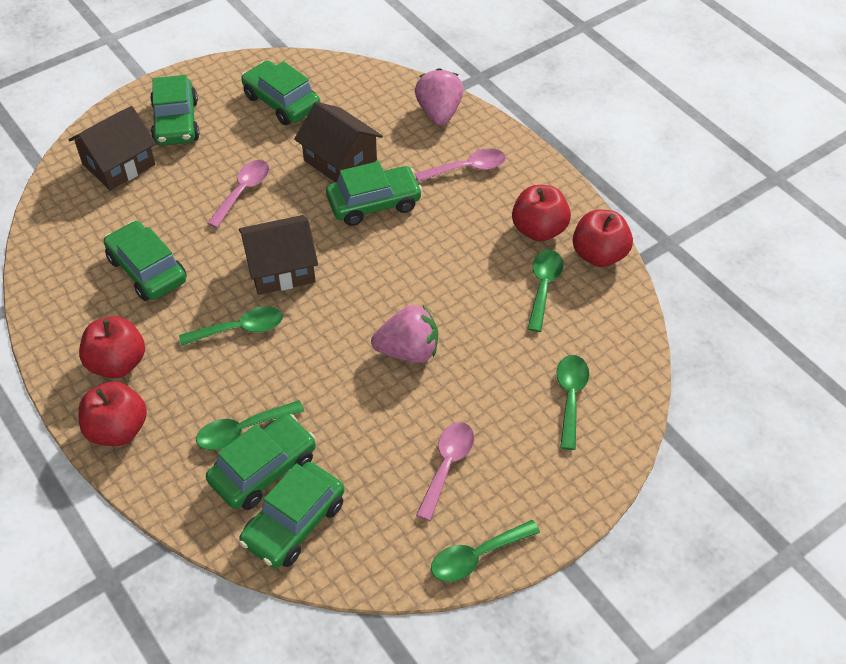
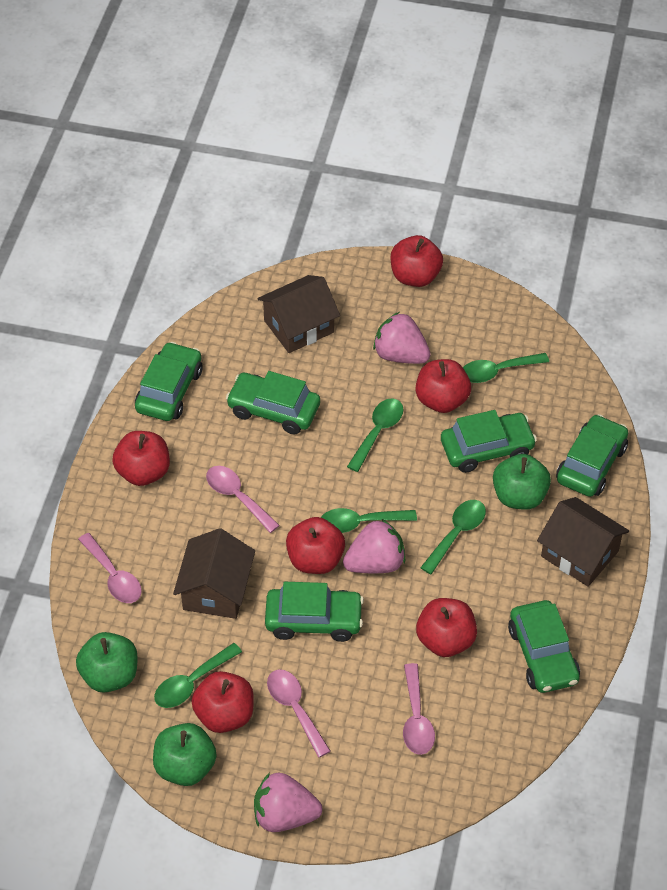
green apple: 0 -> 3
pink spoon: 3 -> 4
pink strawberry: 2 -> 3
red apple: 4 -> 6

